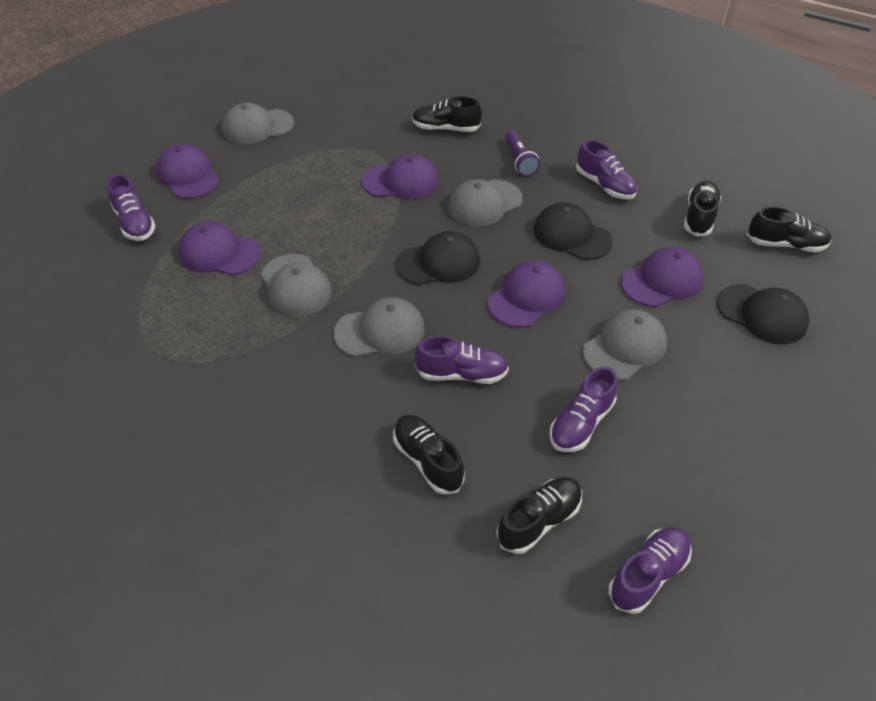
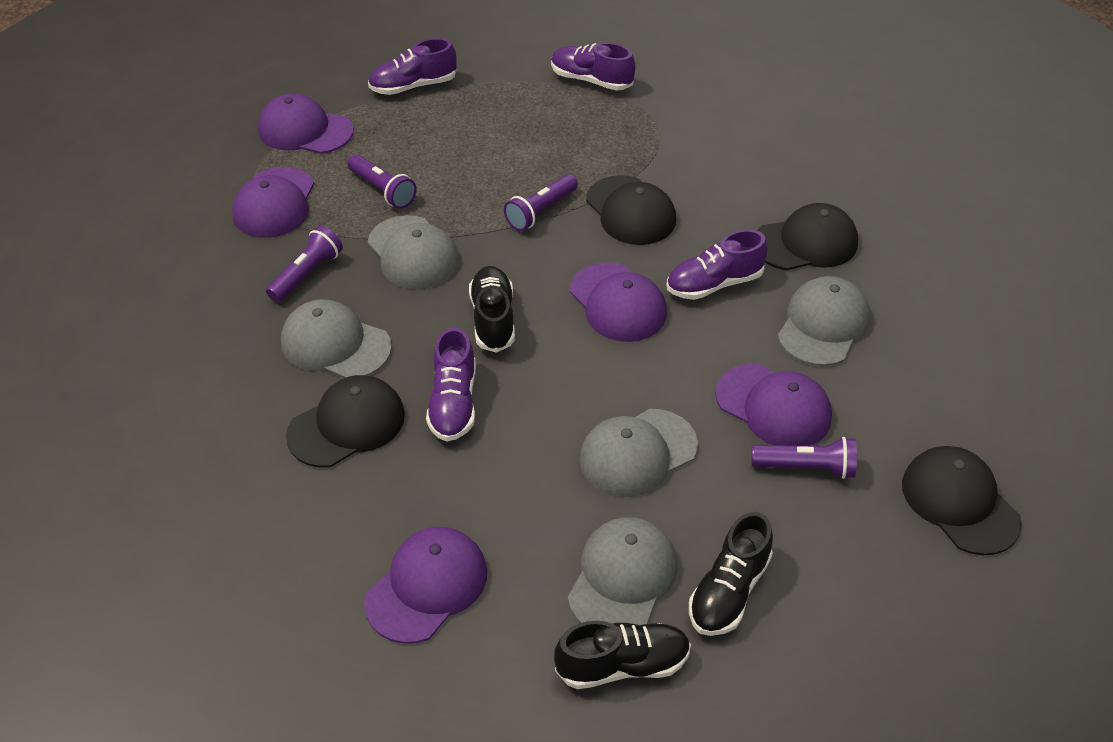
black cap: 3 -> 4
black shoe: 5 -> 3
purple flashlight: 1 -> 4
purple shoe: 5 -> 4

